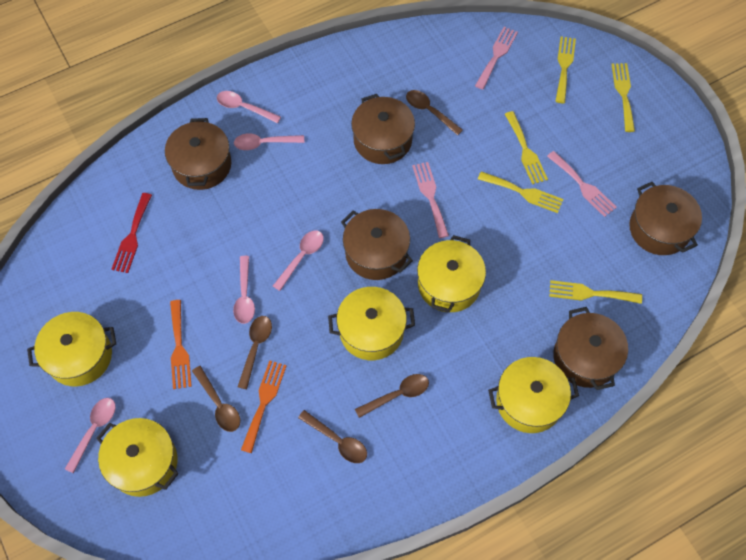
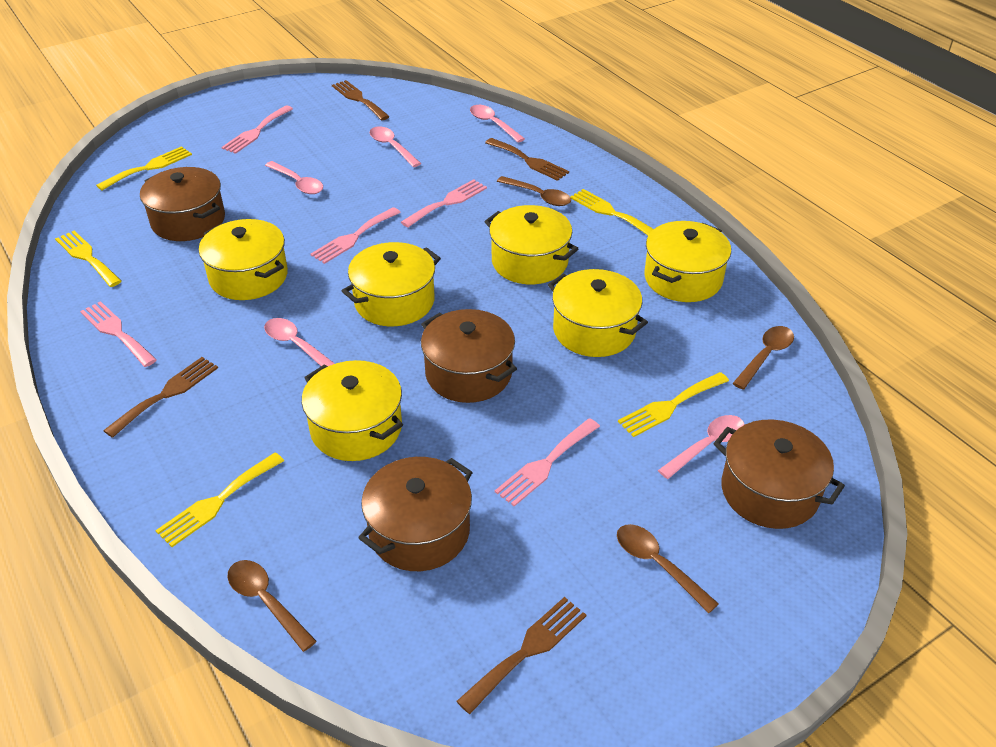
brown fork: 0 -> 4
brown pot: 5 -> 4
brown spoon: 5 -> 4
orange fork: 2 -> 0
pink fork: 3 -> 5
red fork: 1 -> 0
yellow pot: 5 -> 6

